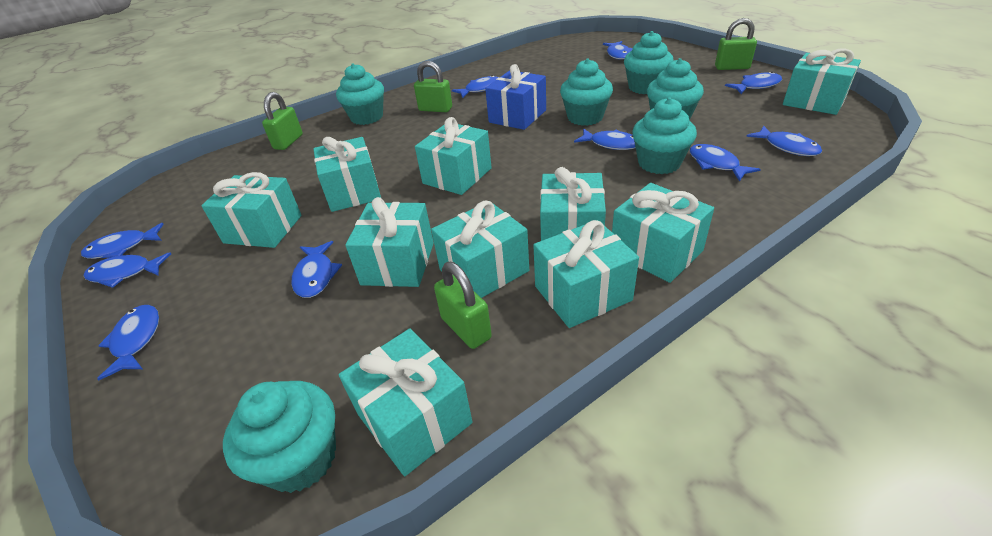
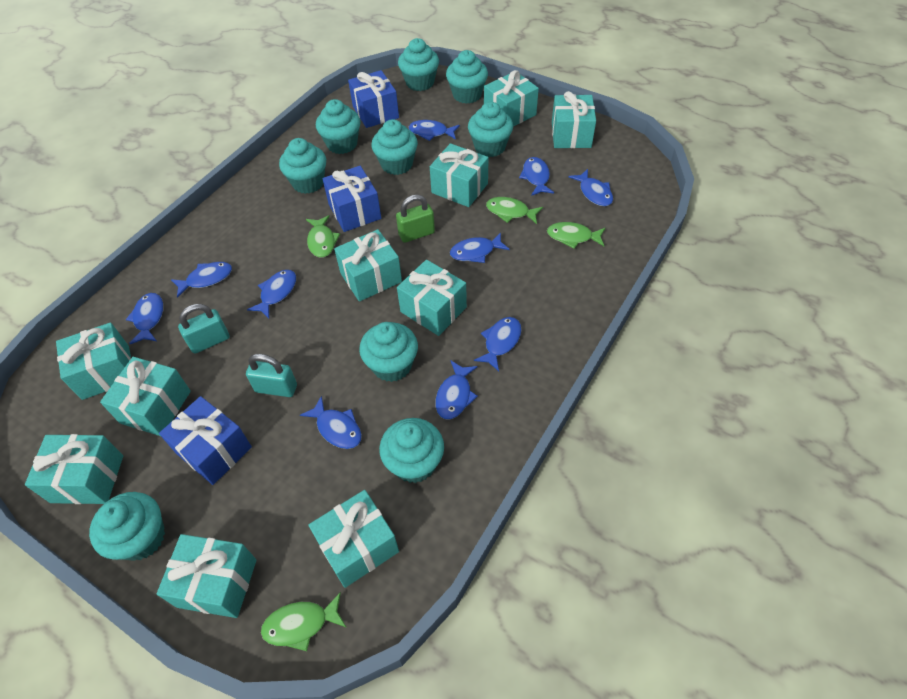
blue gift: 1 -> 3
green fish: 0 -> 4
green padlock: 4 -> 1
turquoise cupcake: 6 -> 9
turquoise padlock: 0 -> 2

